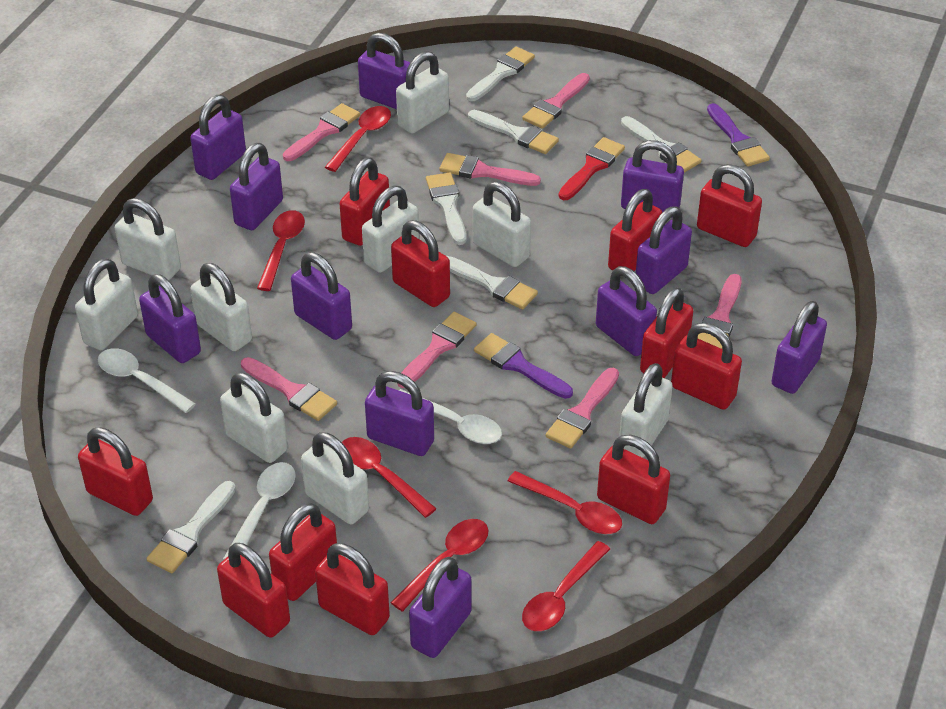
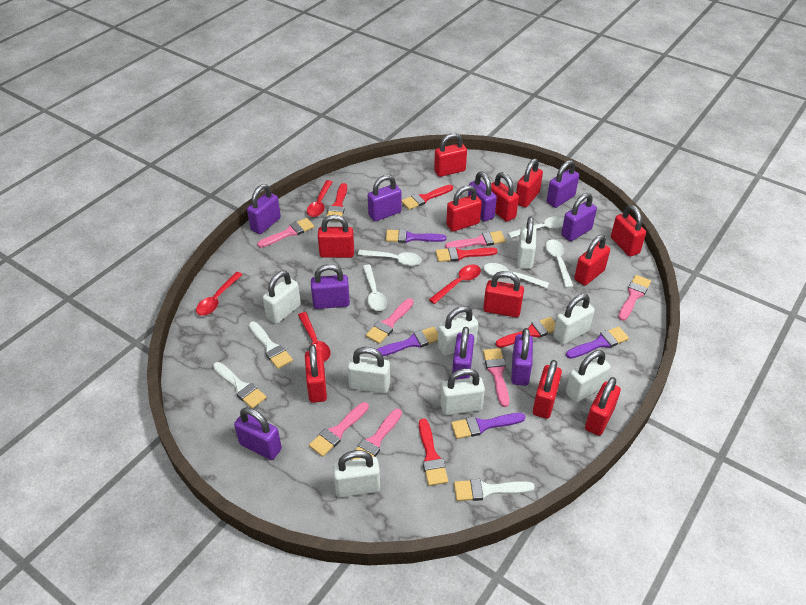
purple brush: 2 -> 4
purple padlock: 11 -> 9
red brush: 1 -> 5
red spoon: 6 -> 4
white brush: 6 -> 3
white padlock: 9 -> 8
white spoon: 3 -> 5

